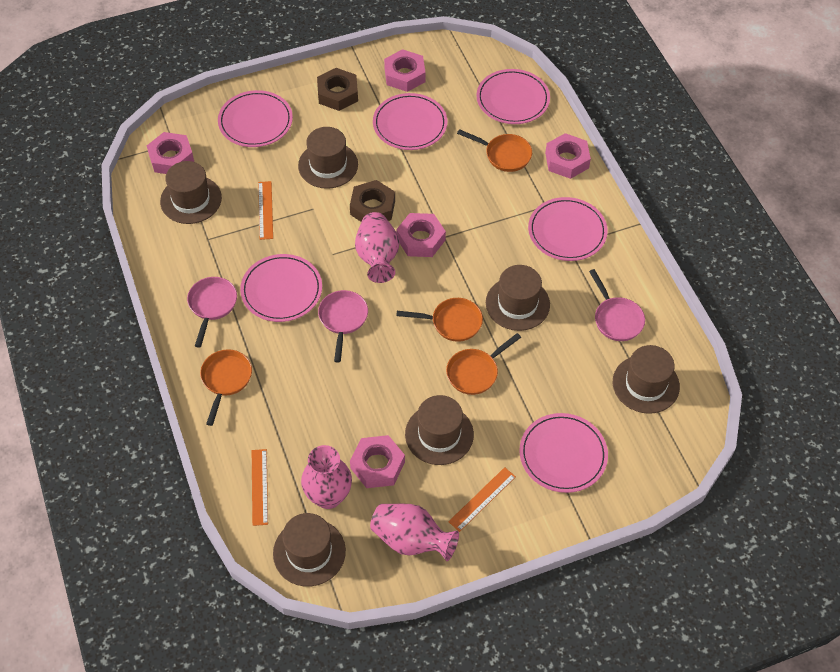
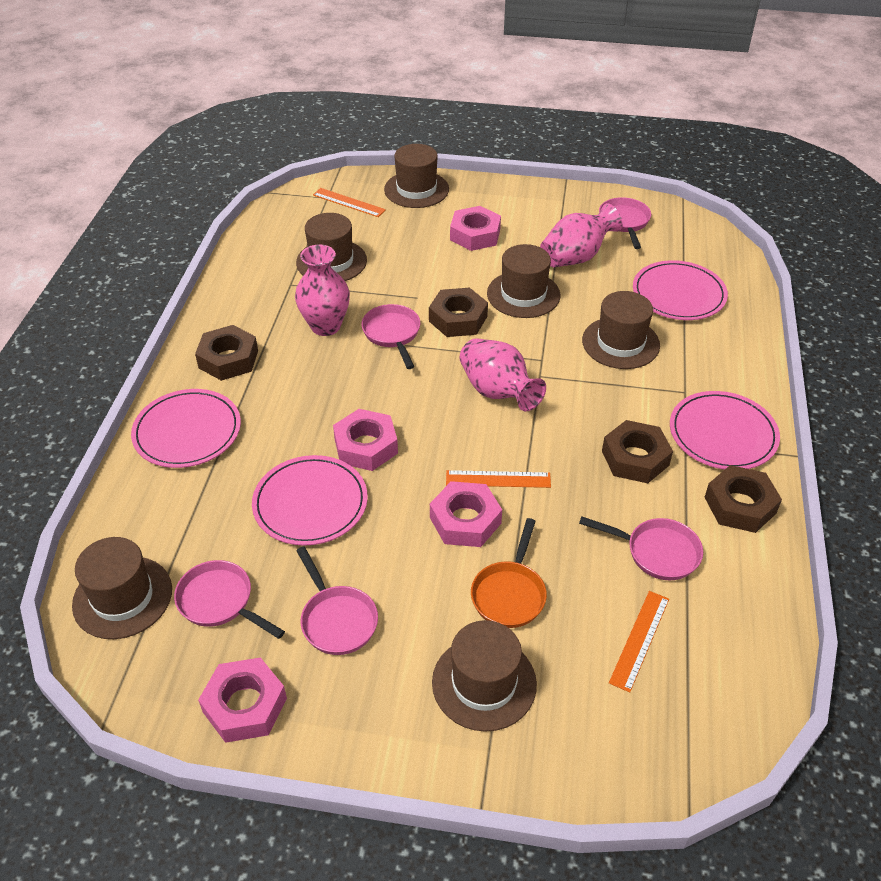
brown nut: 2 -> 4
orange pan: 4 -> 1
pink nut: 5 -> 4
pink pan: 3 -> 5
pink plate: 6 -> 4

